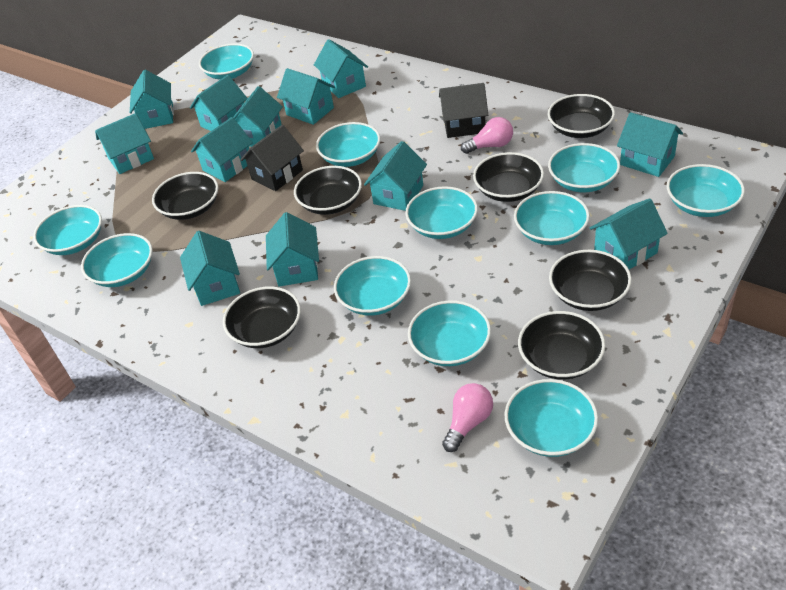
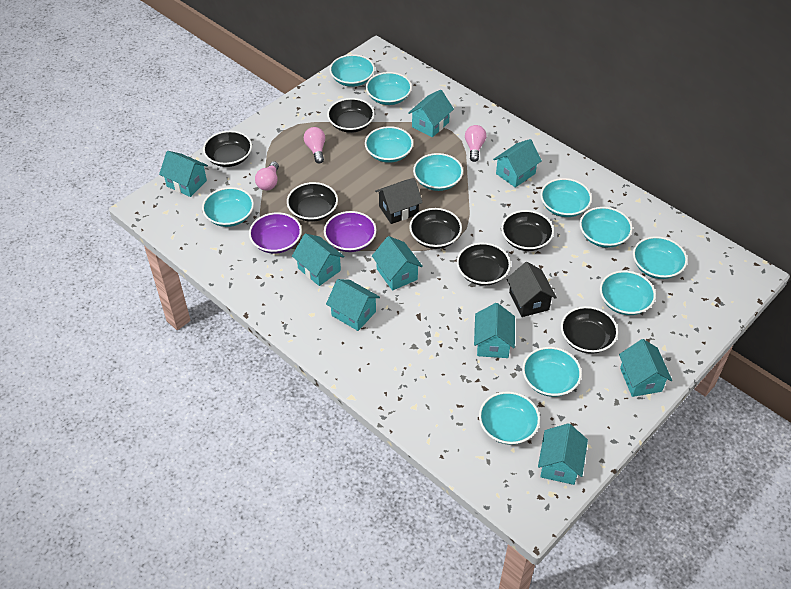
pink light bulb: 2 -> 3
purple bowl: 0 -> 2
turquoise house: 12 -> 9

